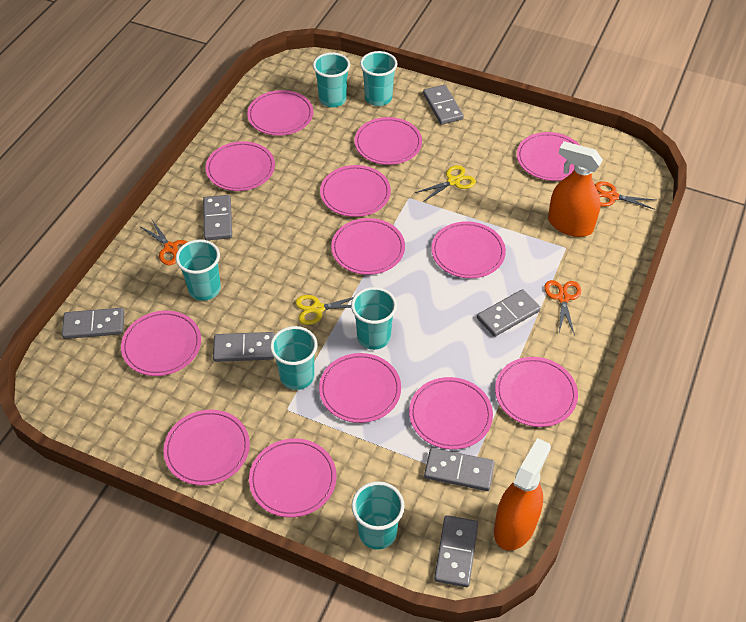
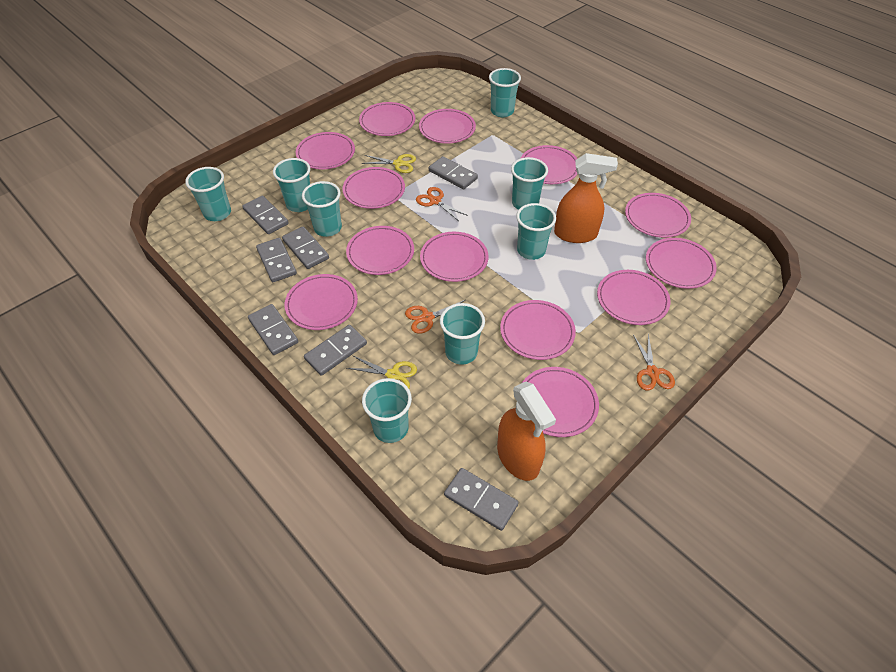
turquoise cup: 6 -> 8

